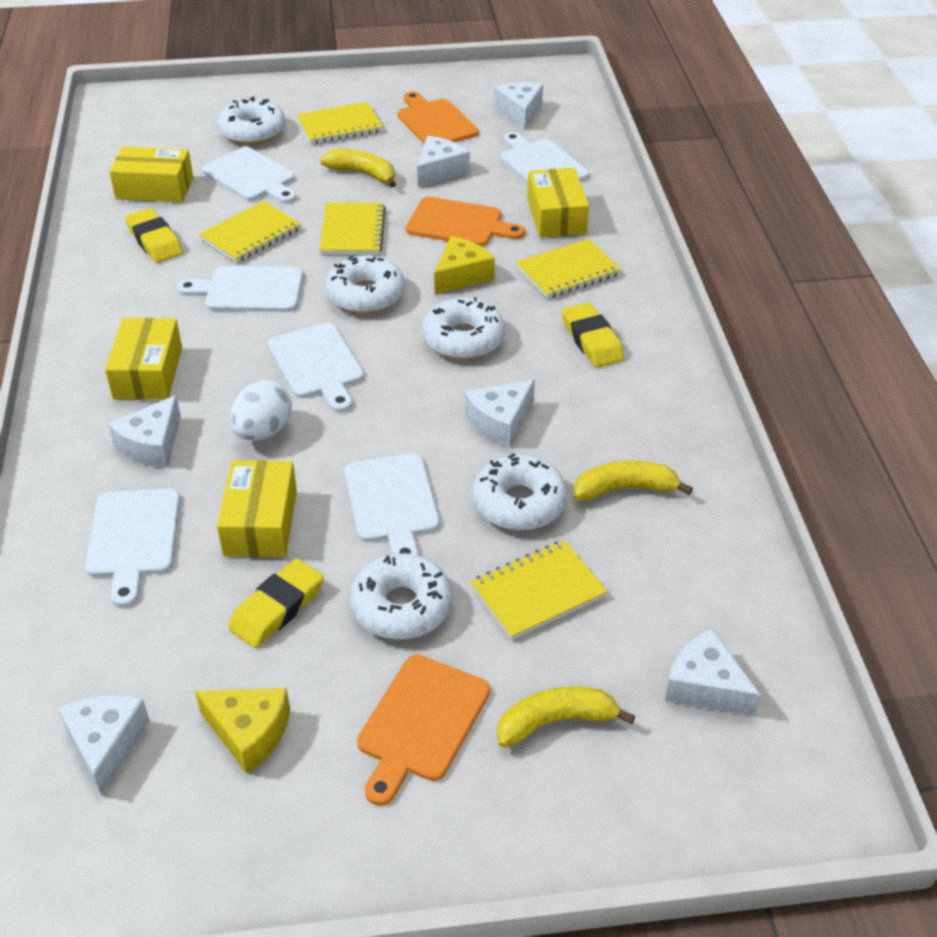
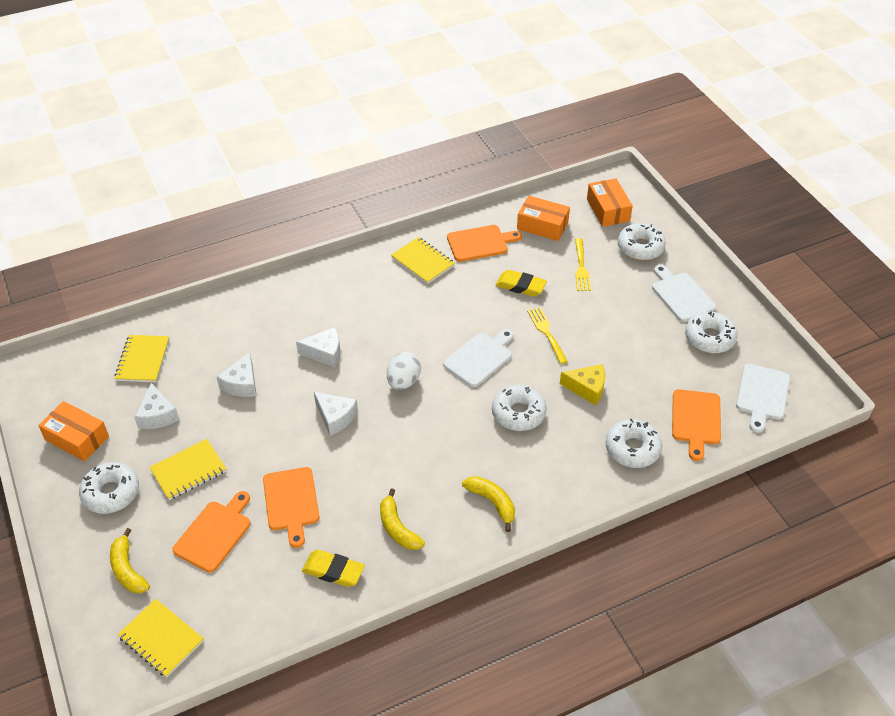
orange box: 0 -> 3
orange cutting board: 3 -> 4
white cheese: 6 -> 4
white cutting board: 6 -> 3
yellow box: 4 -> 0
yellow cheese: 2 -> 1
yellow eraser: 3 -> 2
yellow fork: 0 -> 2
yellow notebook: 5 -> 4

